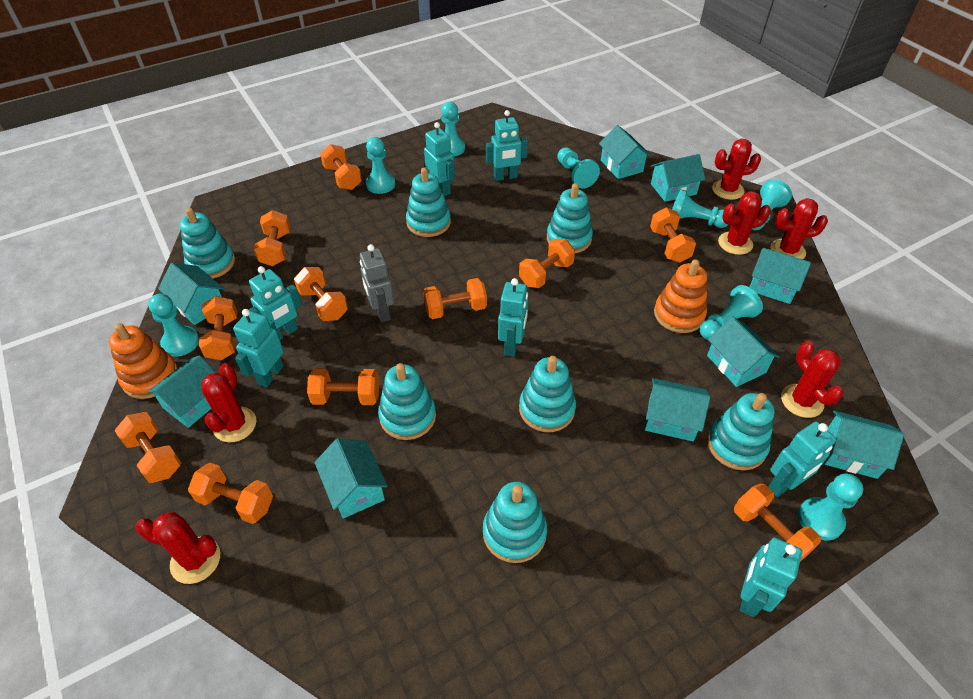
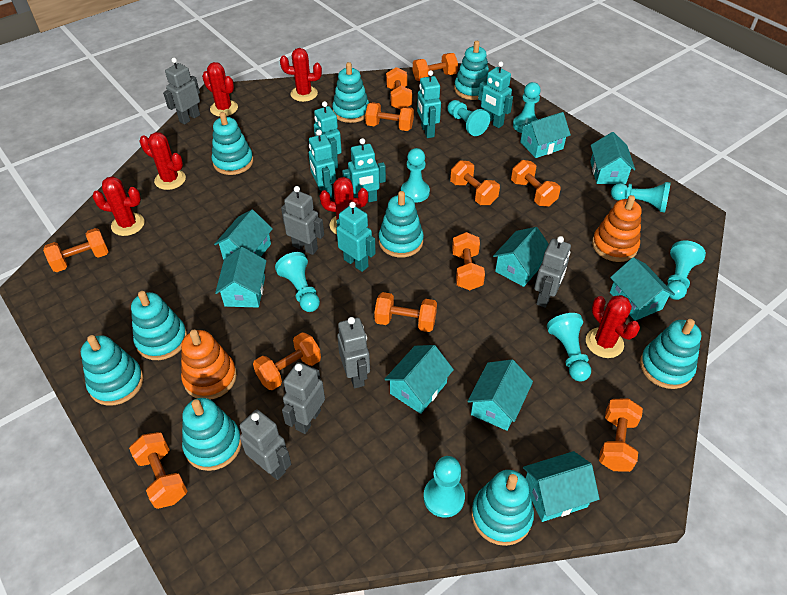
grey robot: 1 -> 6
turquoise robot: 7 -> 6
turquoise stacking toy: 7 -> 9

